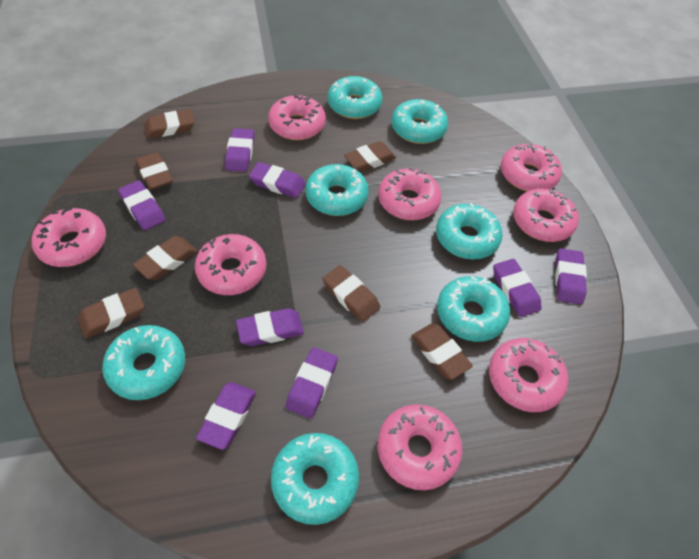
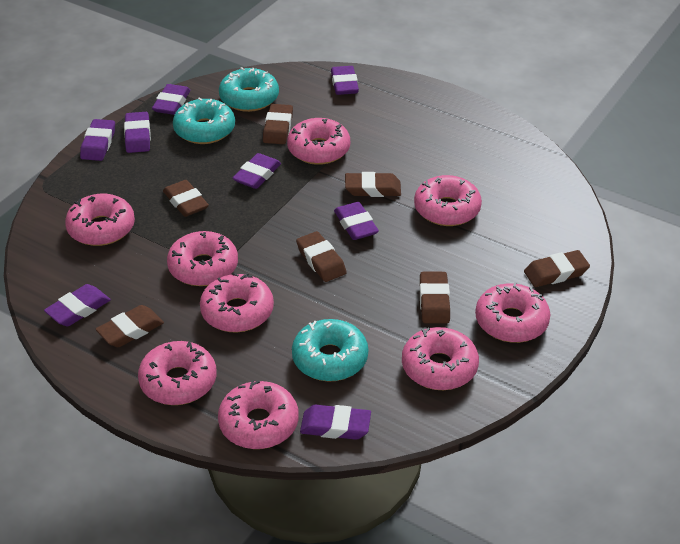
pink donut: 8 -> 9
turquoise donut: 7 -> 3

